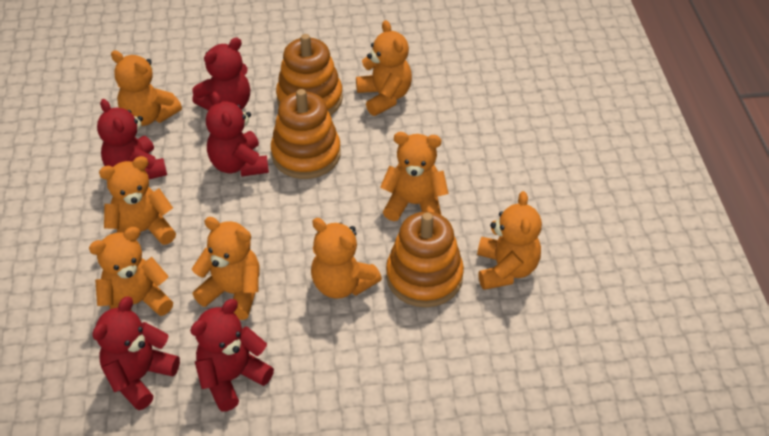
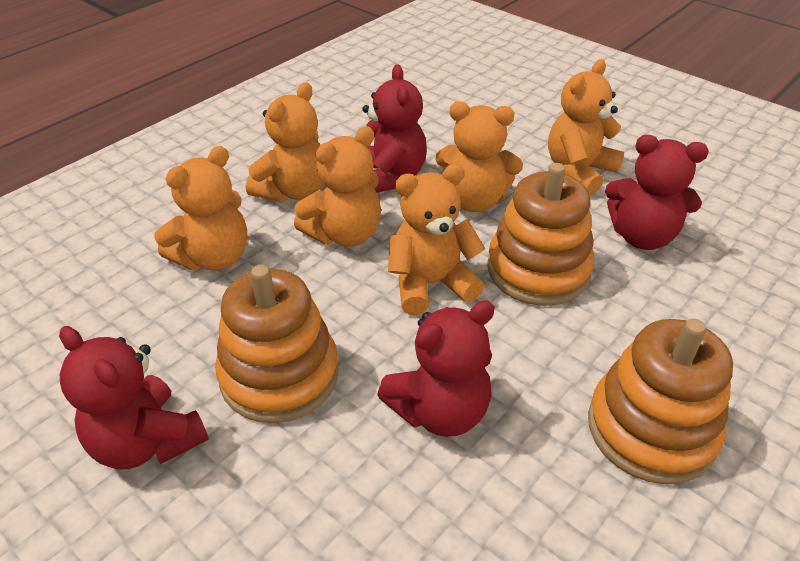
orange teddy bear: 8 -> 6
red teddy bear: 5 -> 4

